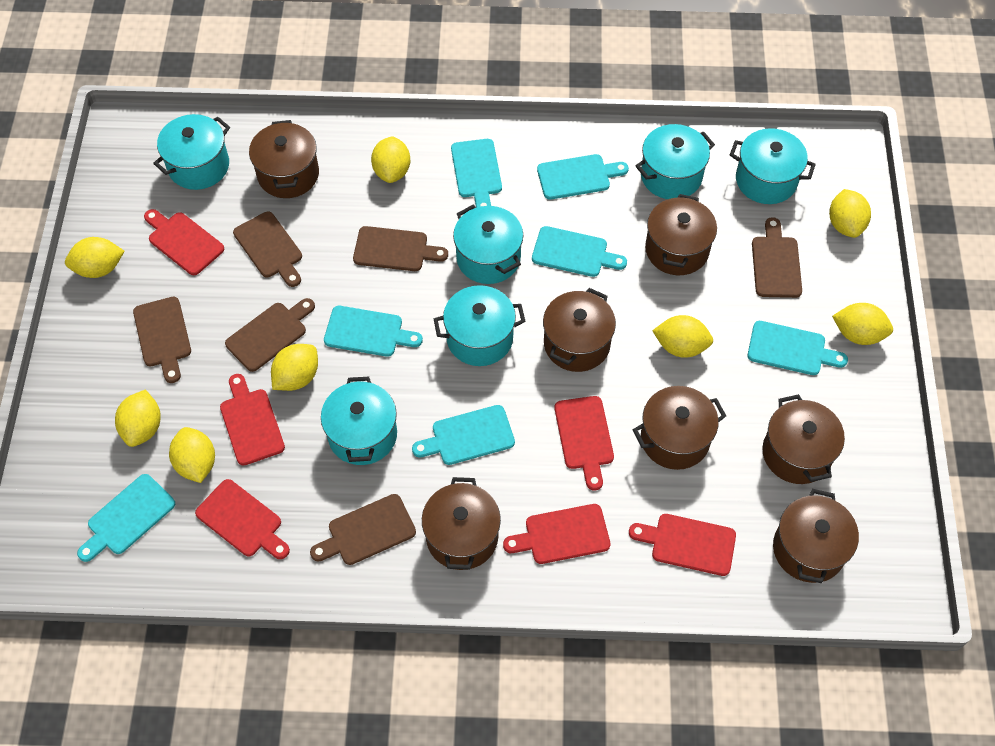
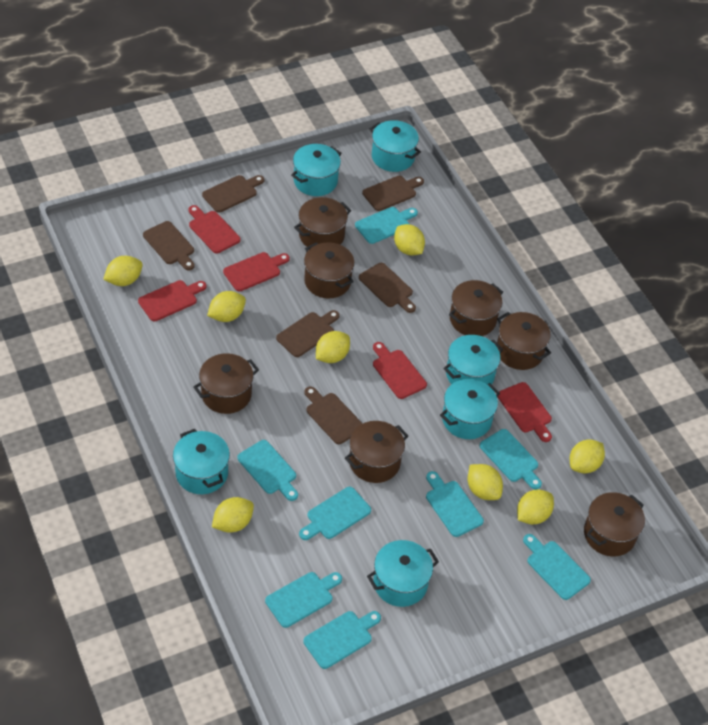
red cutting board: 6 -> 5
turquoise cutting board: 7 -> 8

